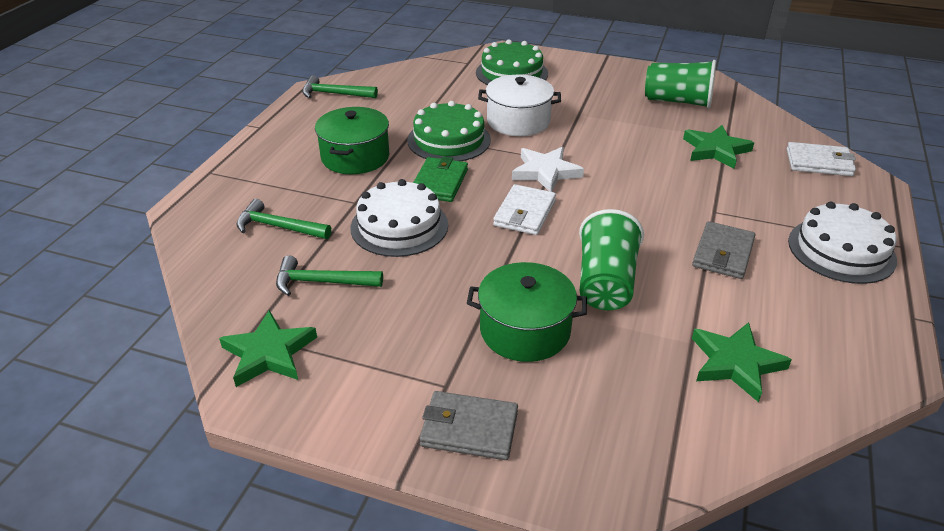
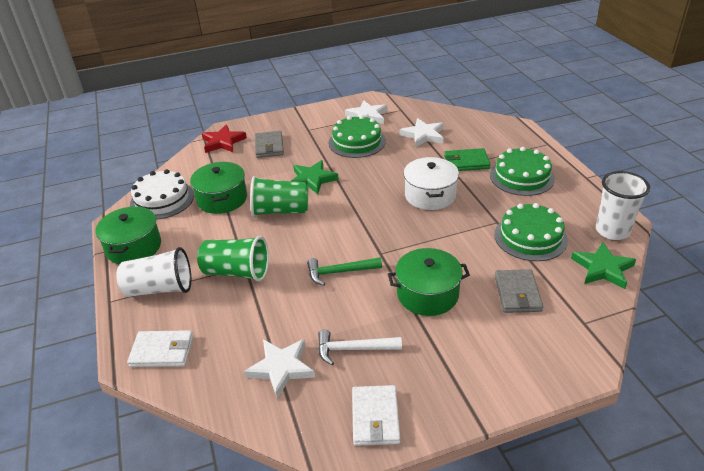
green cake: 2 -> 3
green hammer: 3 -> 1
green pot: 2 -> 3
green star: 3 -> 2
red star: 0 -> 1
white cake: 2 -> 1
white cup: 0 -> 2
white hammer: 0 -> 1
white star: 1 -> 3

